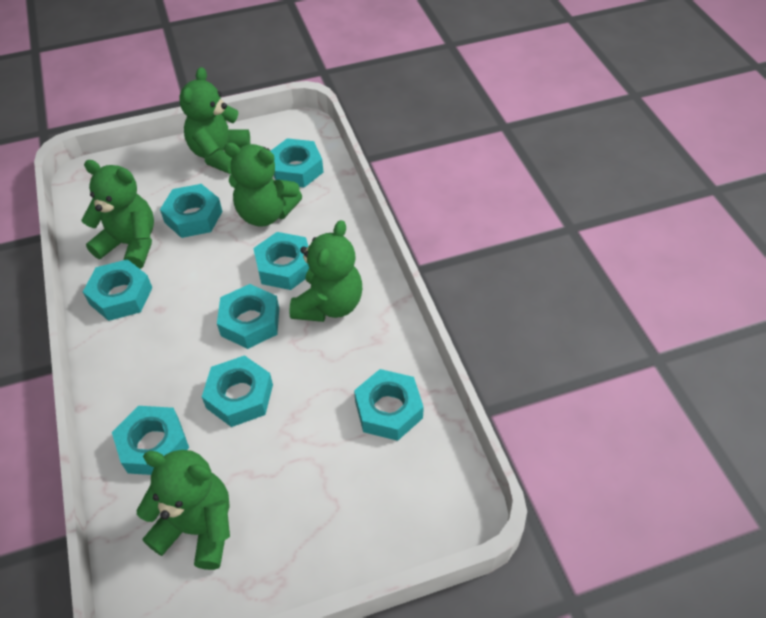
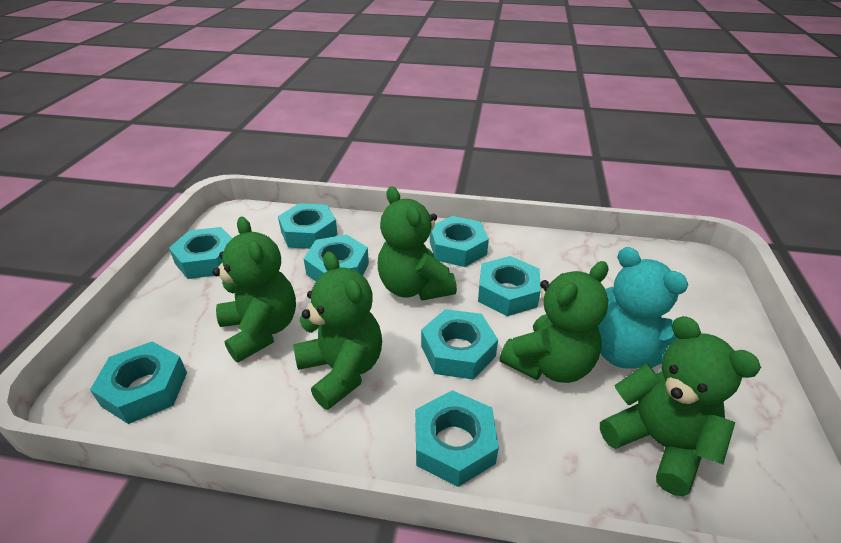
turquoise teddy bear: 0 -> 1

